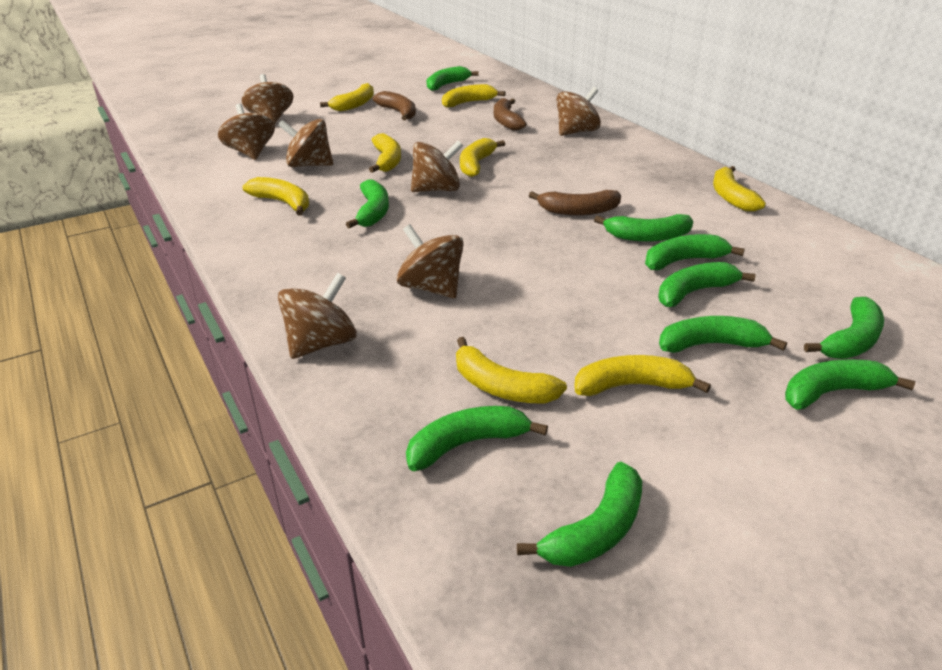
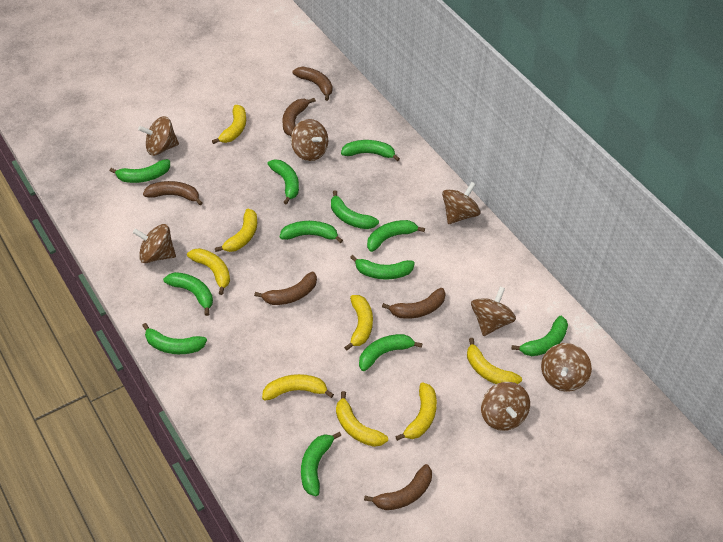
brown banana: 3 -> 6
green banana: 10 -> 12

